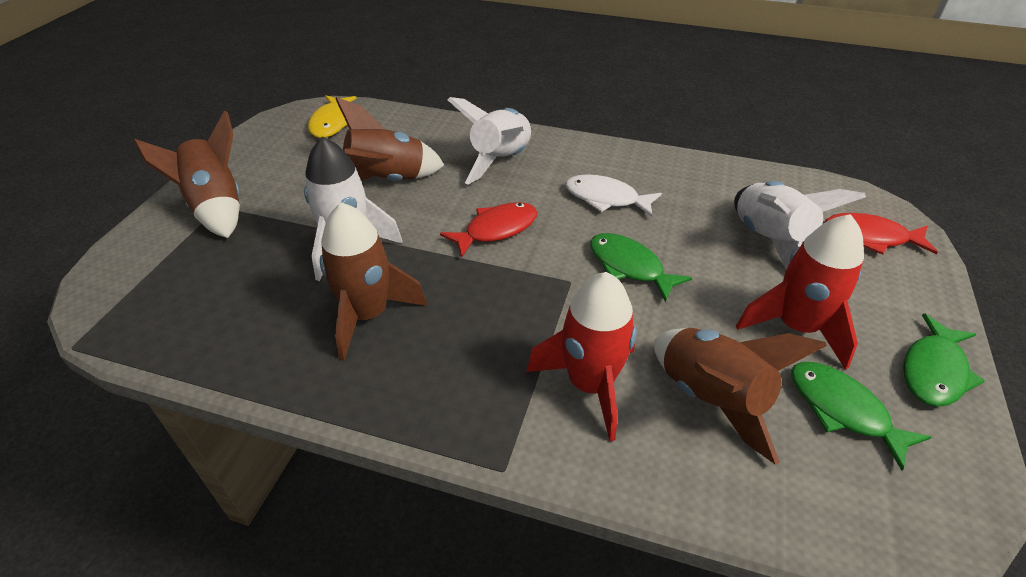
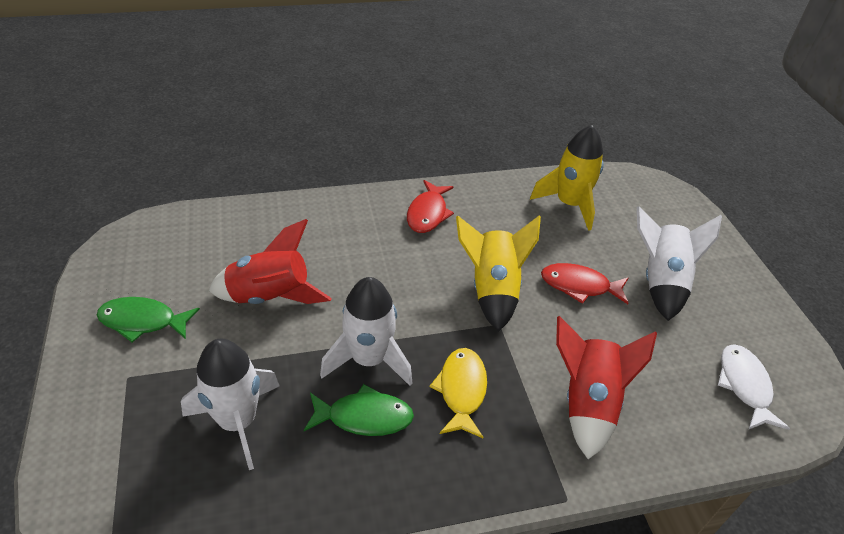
brown rocket: 4 -> 0
green fish: 3 -> 2
yellow rocket: 0 -> 2

